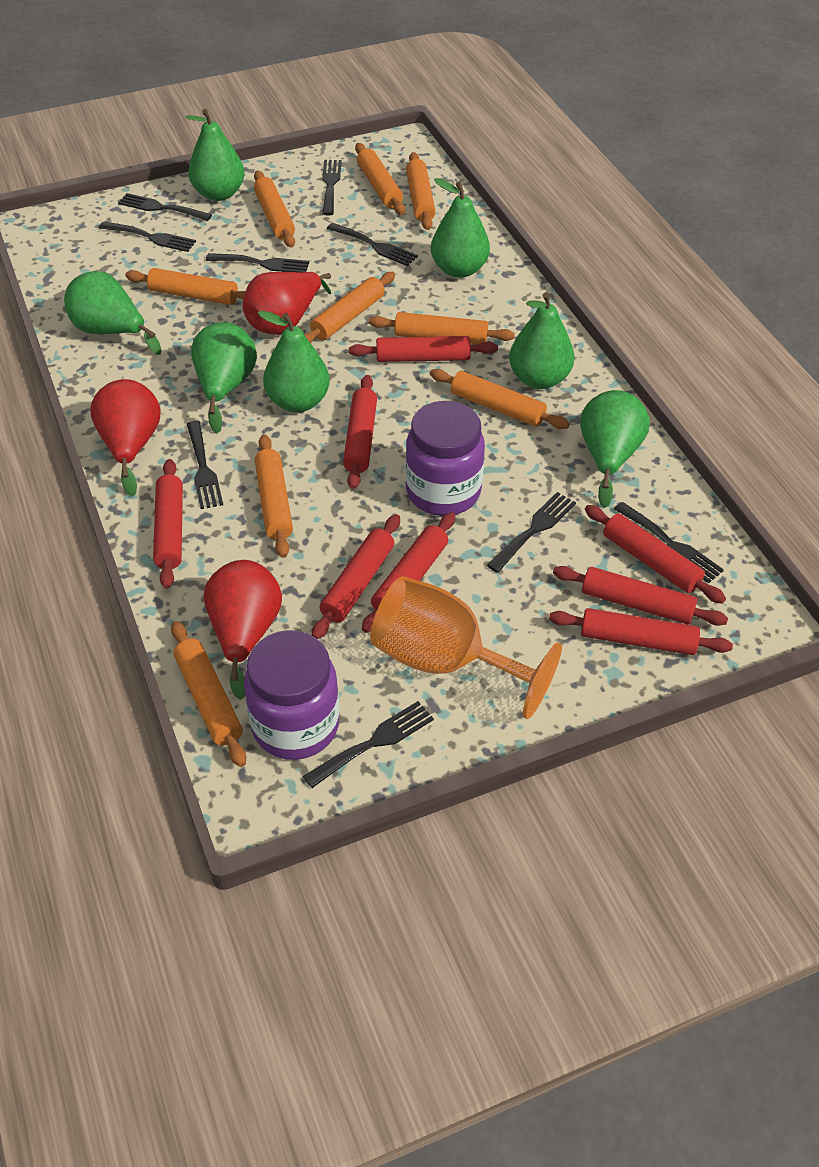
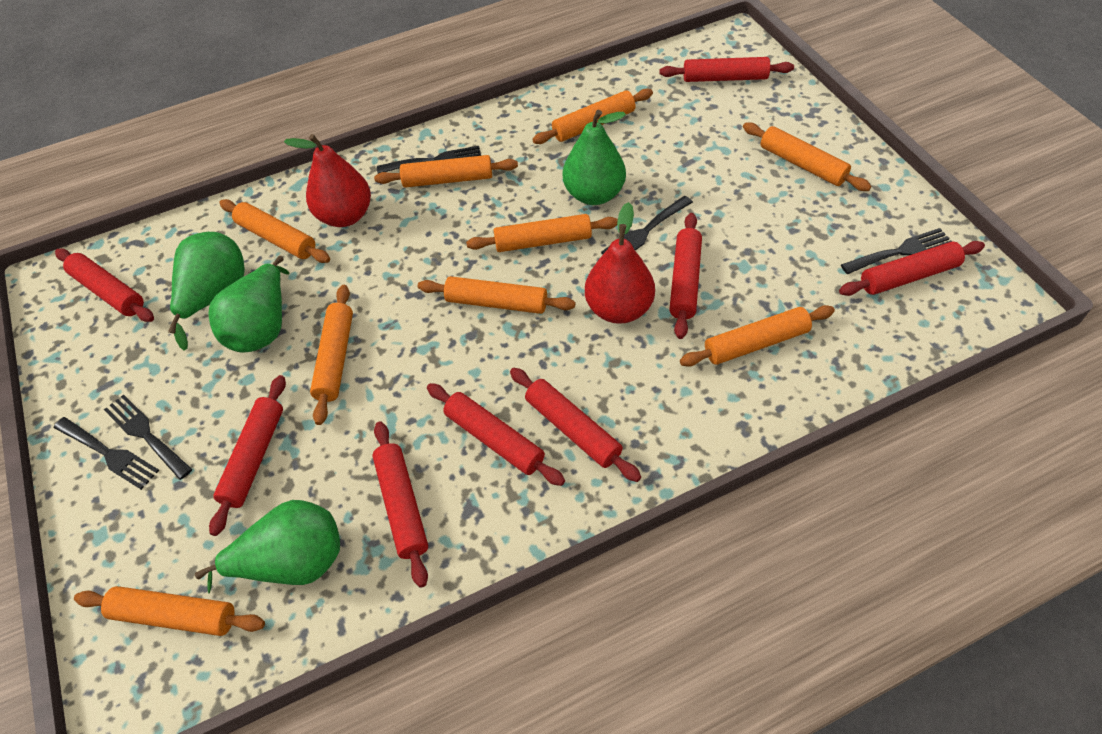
black fork: 9 -> 5
green pear: 7 -> 4
orange goblet: 1 -> 0
purple jar: 2 -> 0
red pear: 3 -> 2

